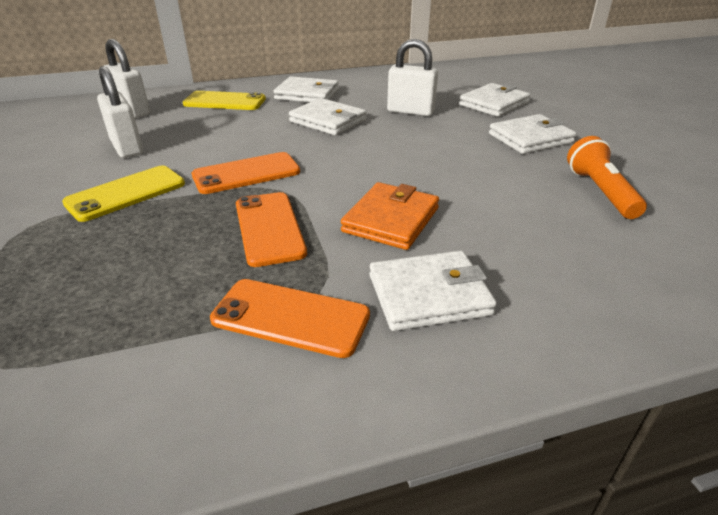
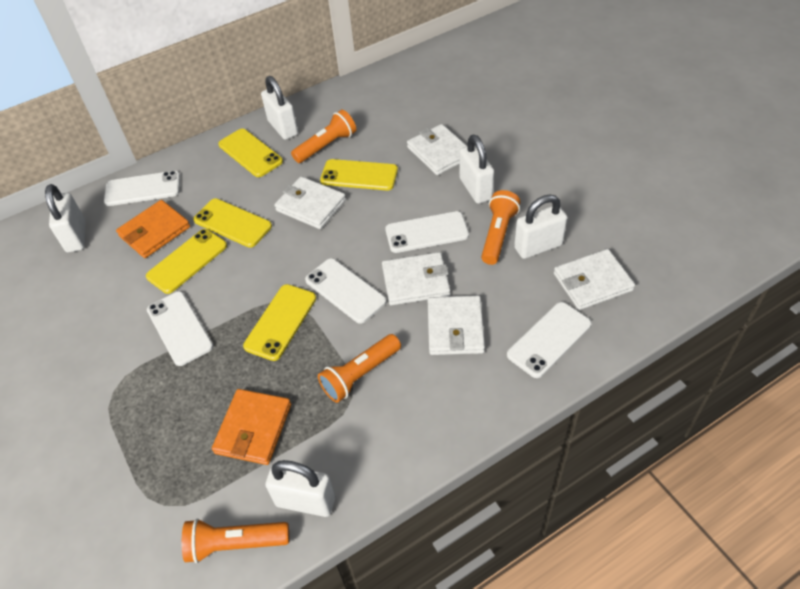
orange flashlight: 1 -> 4
orange phone: 3 -> 0
orange wallet: 1 -> 2
white padlock: 3 -> 5
white phone: 0 -> 5
yellow phone: 2 -> 5

